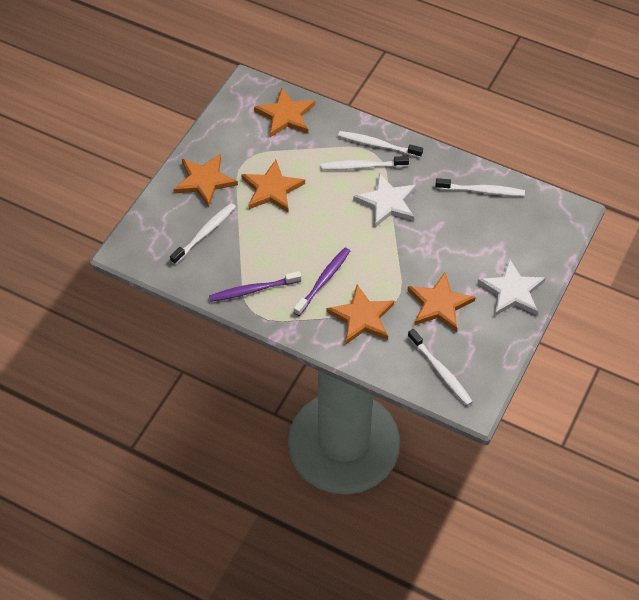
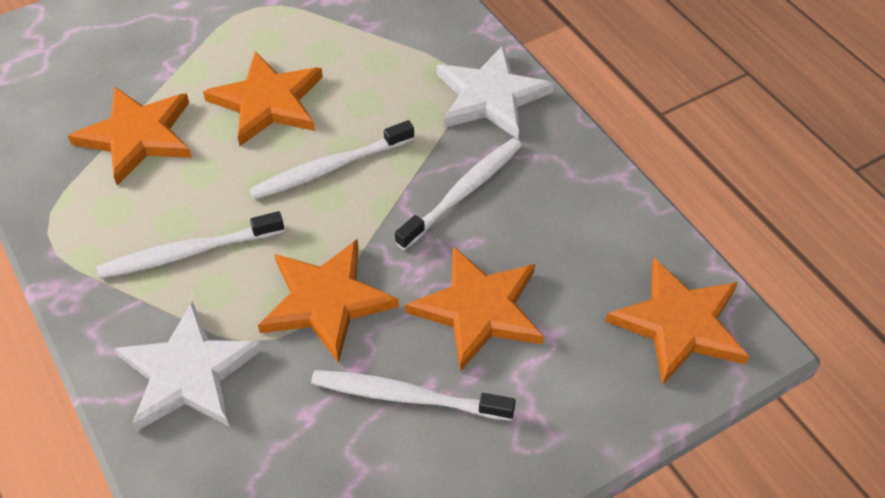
purple toothbrush: 2 -> 0
white toothbrush: 5 -> 4

